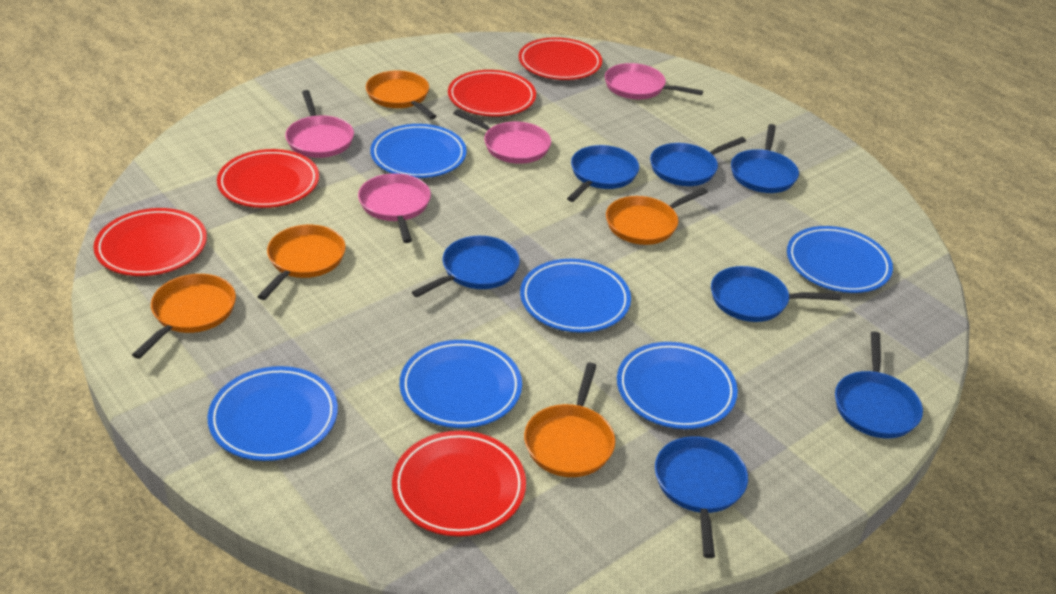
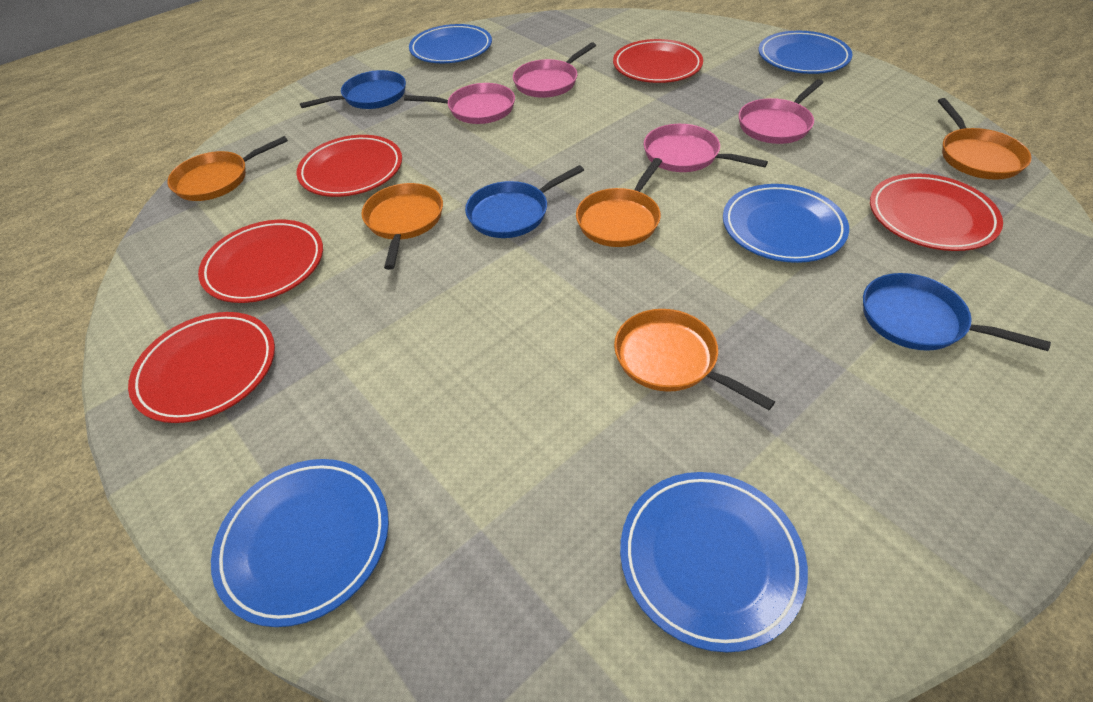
blue pan: 7 -> 3
blue plate: 6 -> 5

